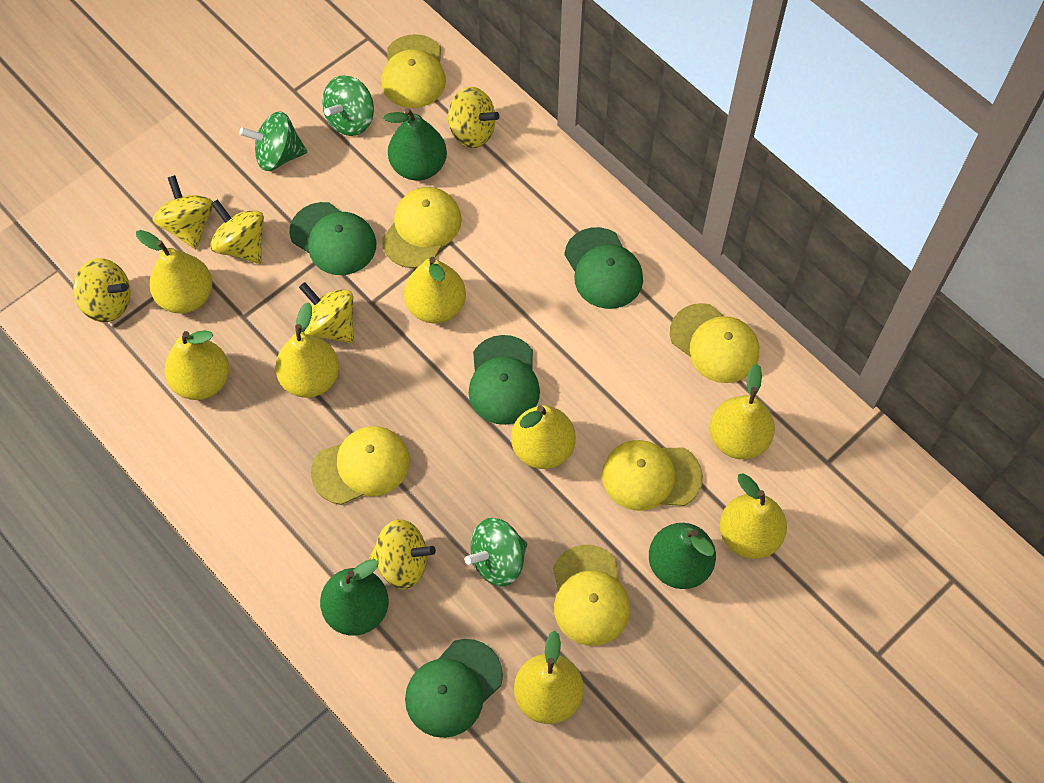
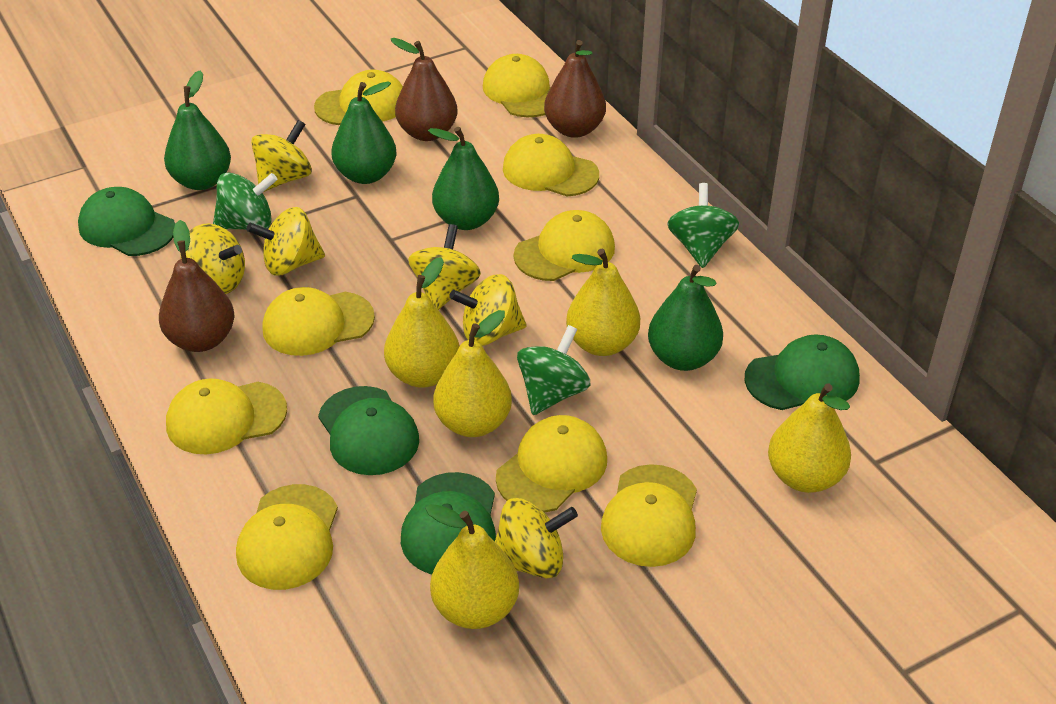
brown pear: 0 -> 3
green pear: 3 -> 4
yellow cap: 6 -> 9
yellow pear: 8 -> 5

